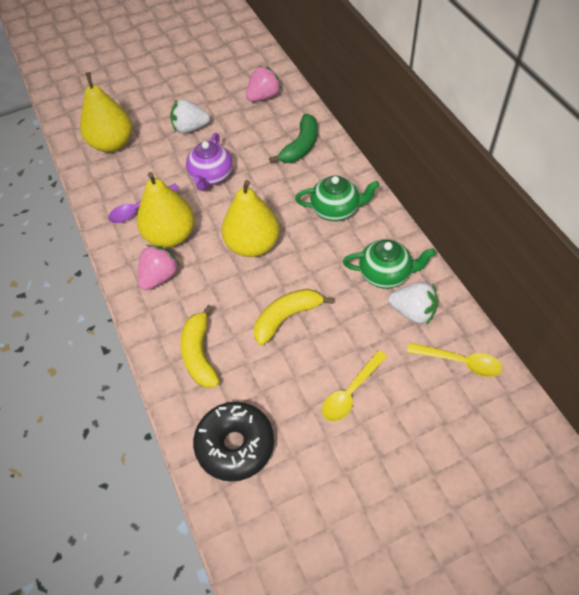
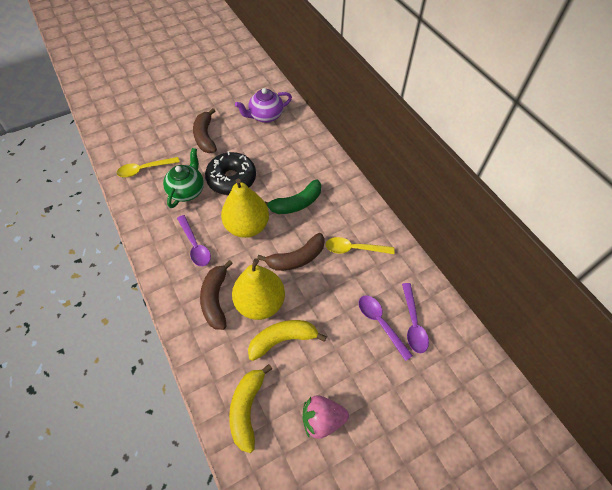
brown banana: 0 -> 3
green teapot: 2 -> 1
pink strawberry: 2 -> 1
purple spoon: 1 -> 3
white strawberry: 2 -> 0
yellow pear: 3 -> 2

